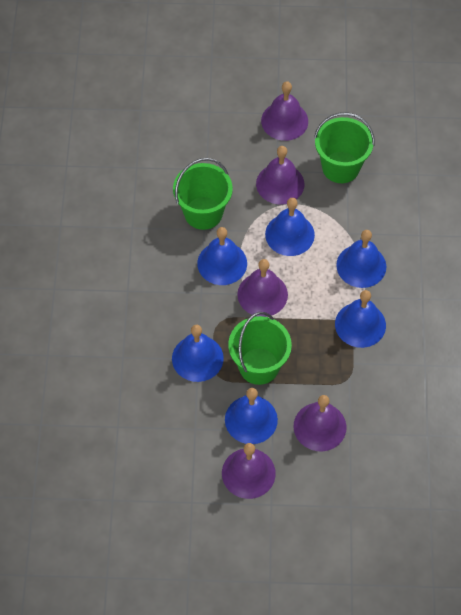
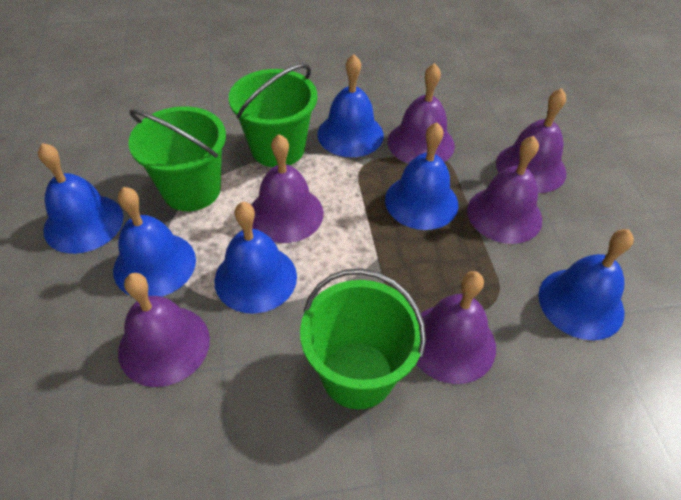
purple bell: 5 -> 6

